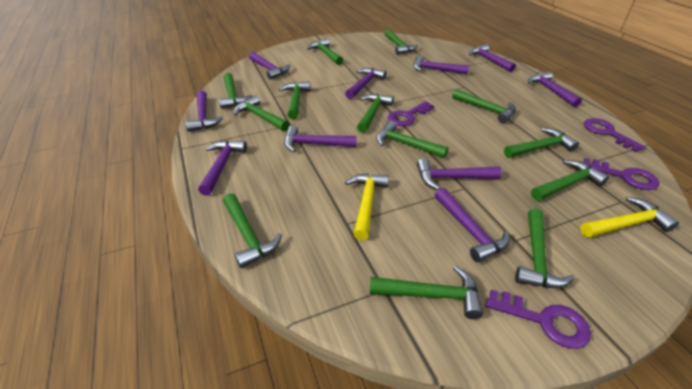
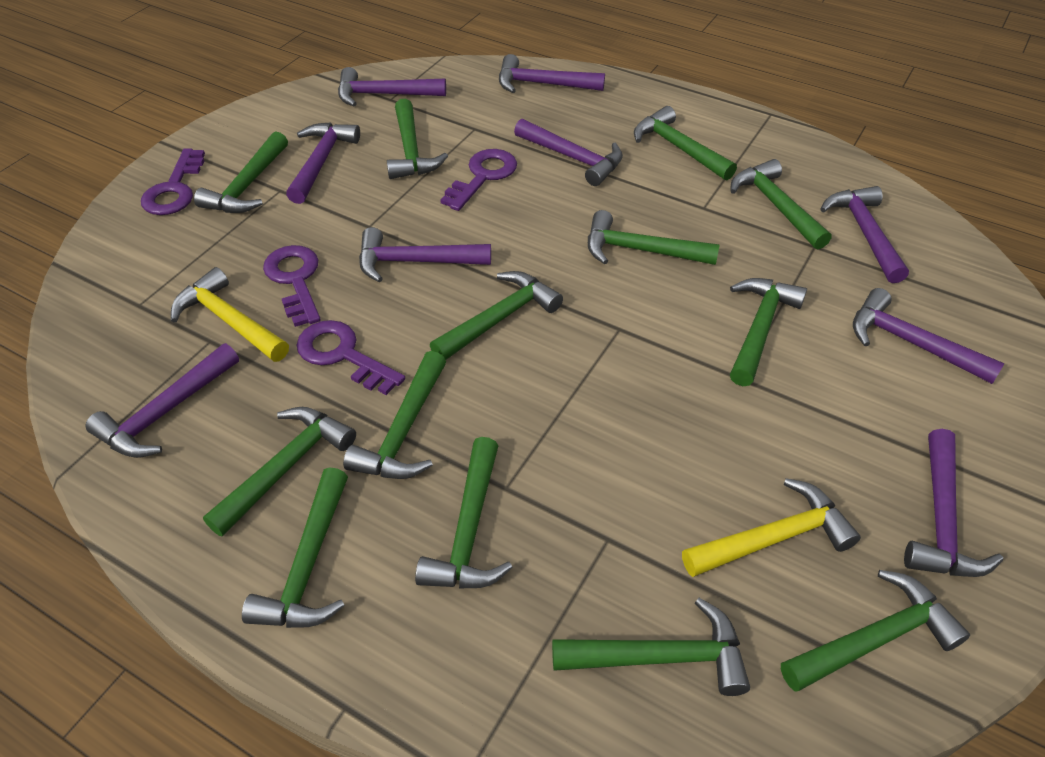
purple hammer: 10 -> 9

